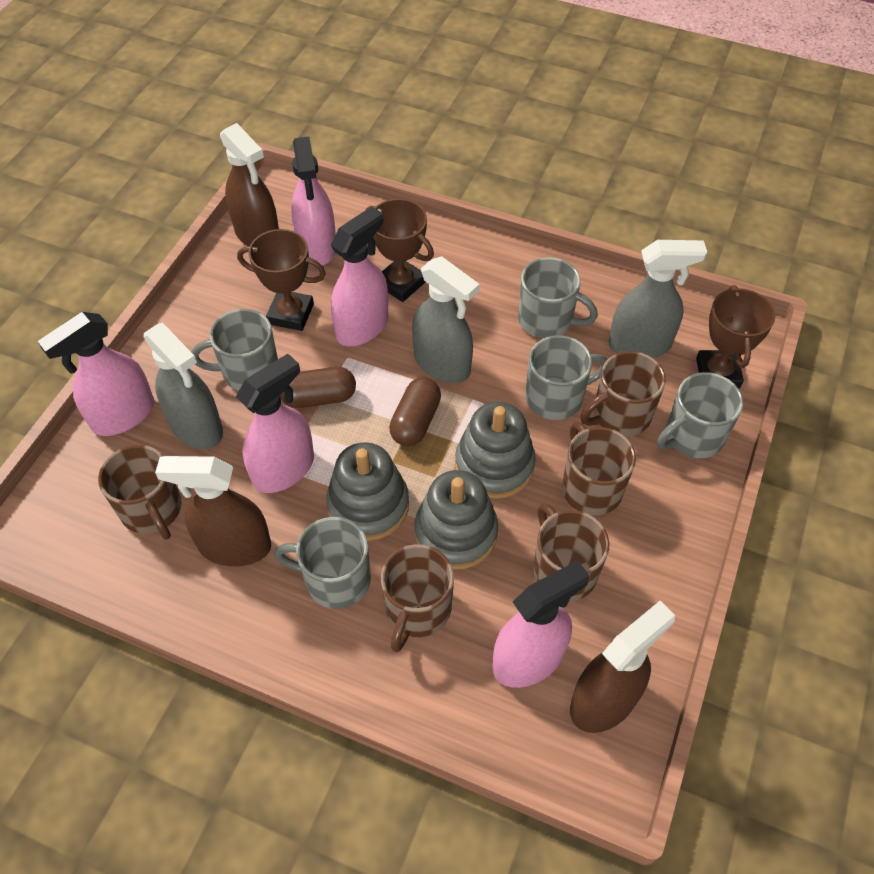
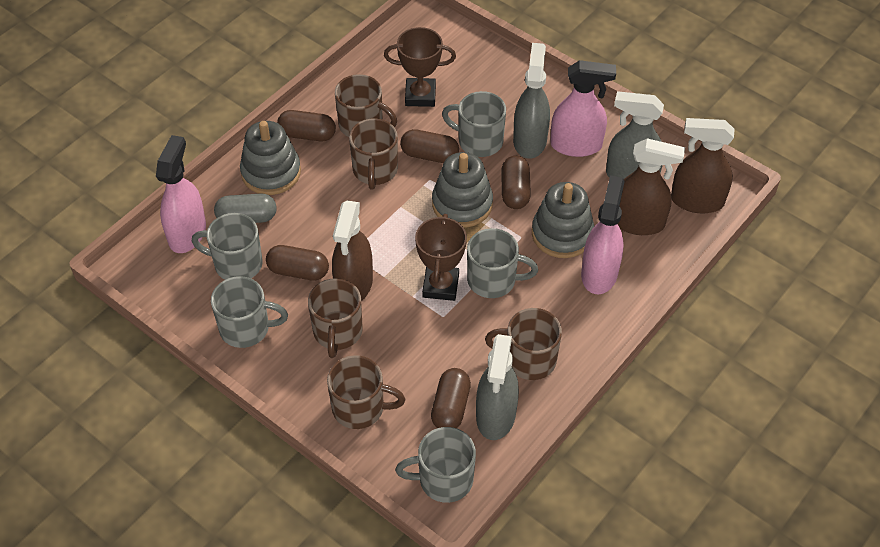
brown capsule: 2 -> 5
brown trophy: 3 -> 2
grey capsule: 0 -> 1
pink spray bottle: 5 -> 3

